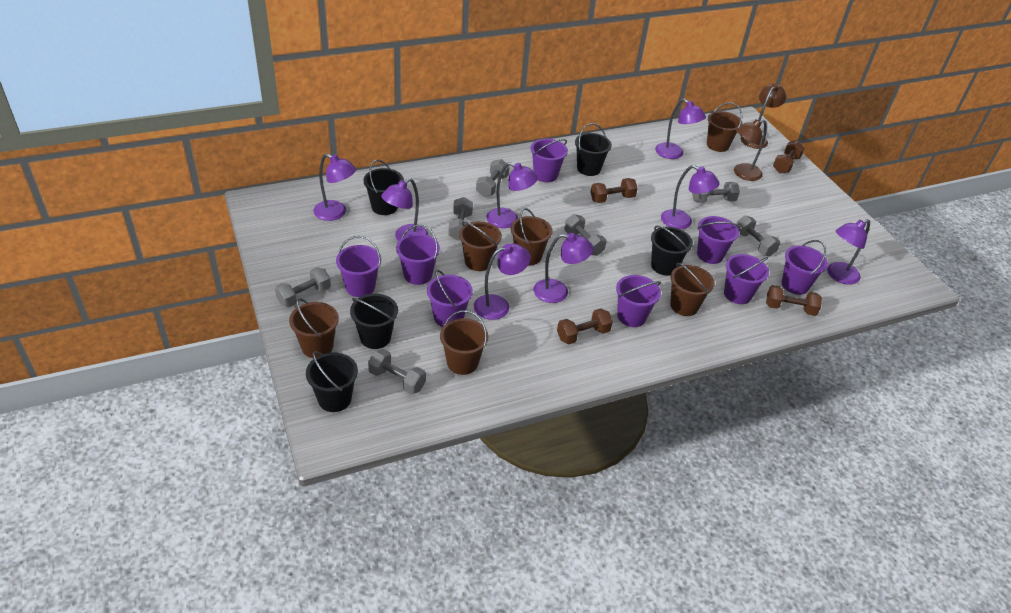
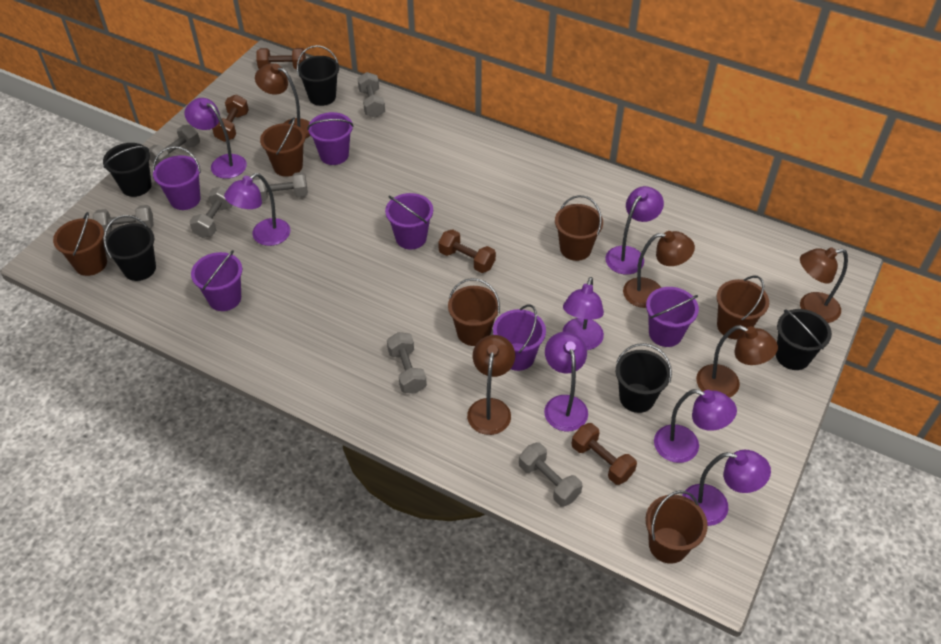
brown lamp: 2 -> 5
purple bucket: 8 -> 6
purple lamp: 8 -> 7

